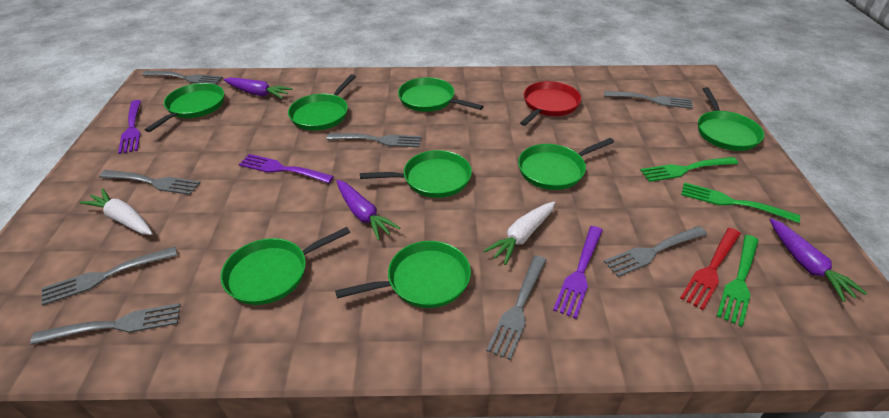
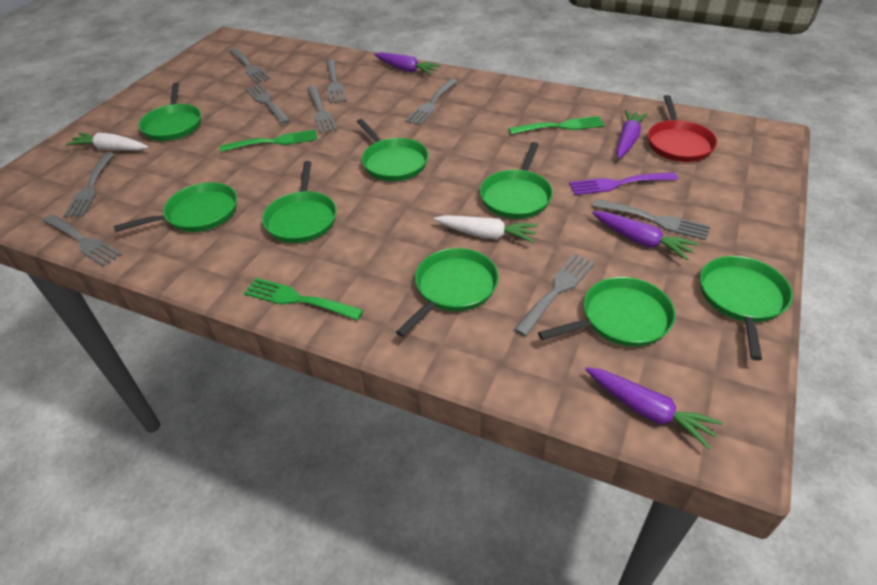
grey fork: 8 -> 9
purple carrot: 3 -> 4
purple fork: 3 -> 1
red fork: 1 -> 0

